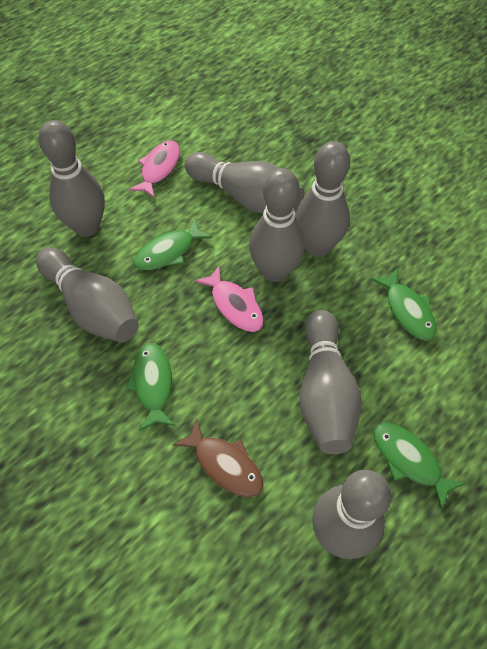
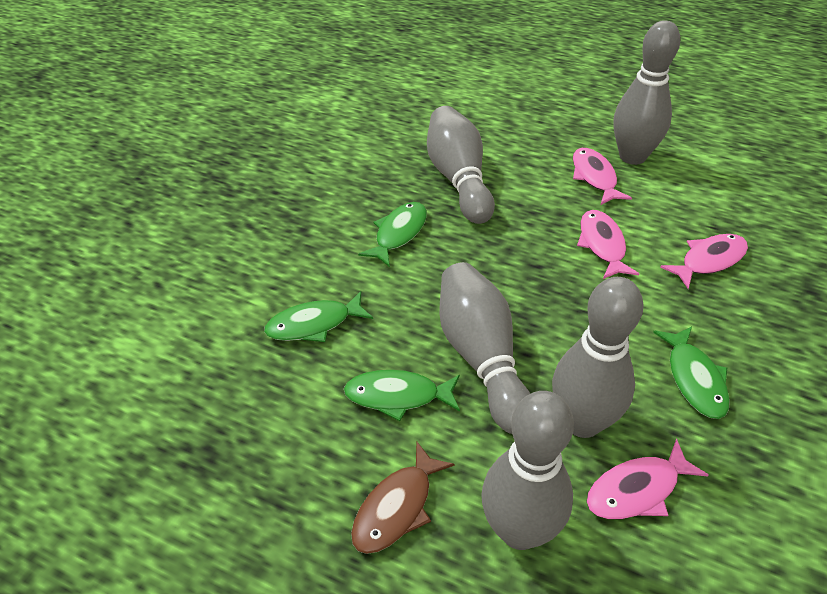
grey bowling pin: 7 -> 5
pink fish: 2 -> 4

